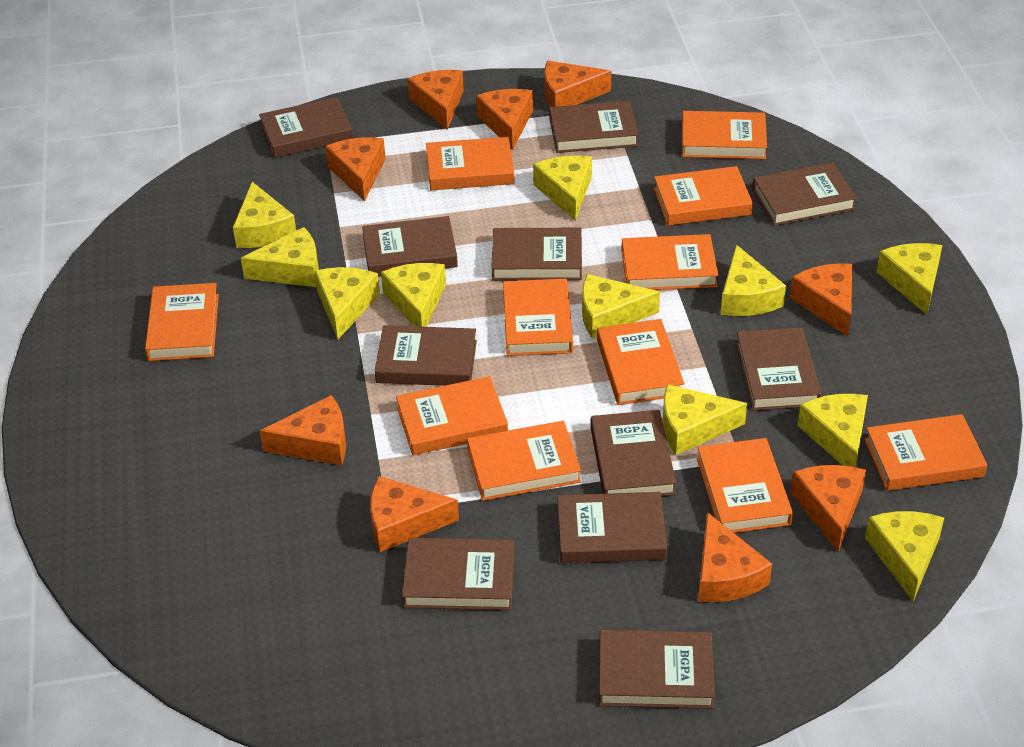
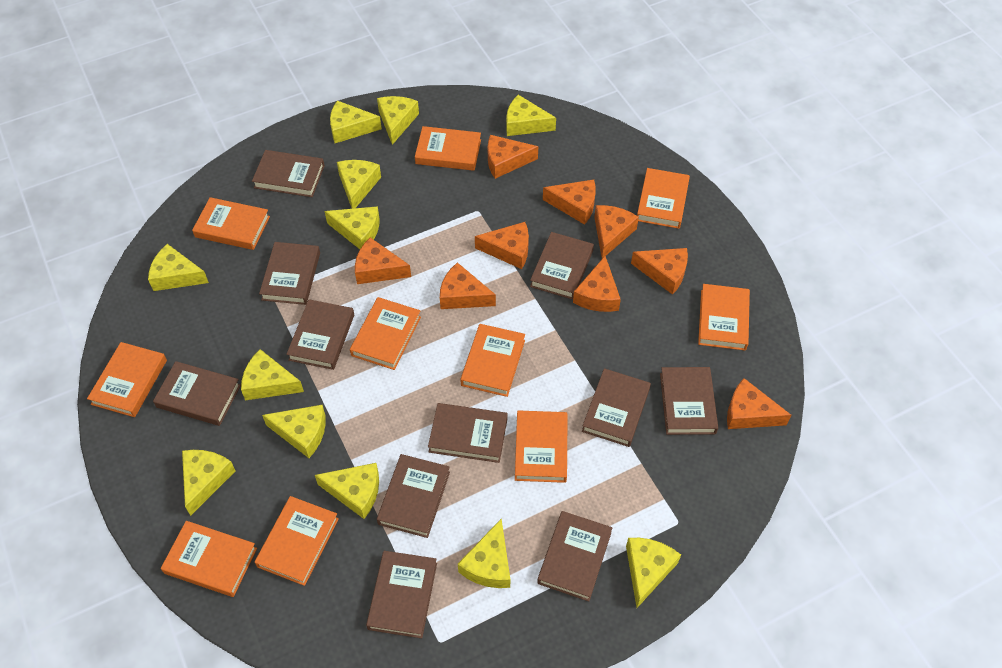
orange book: 11 -> 10
yellow cheese: 11 -> 12

